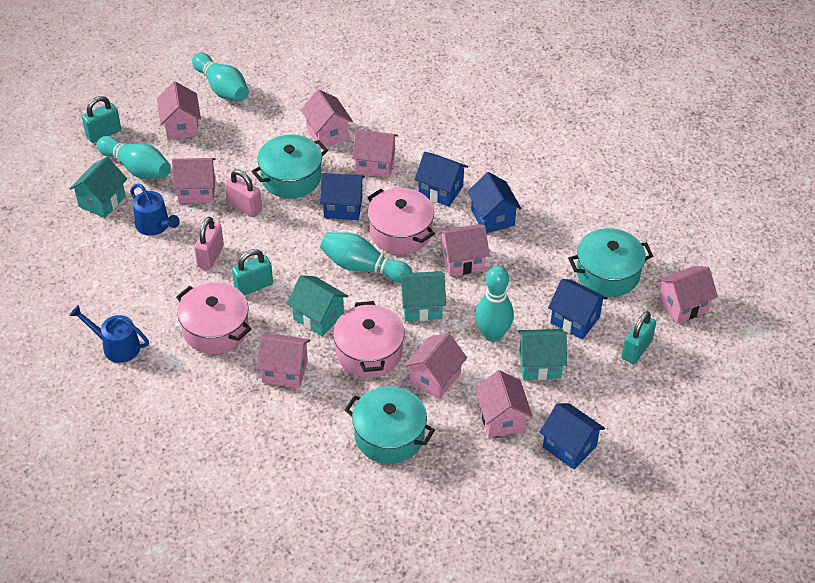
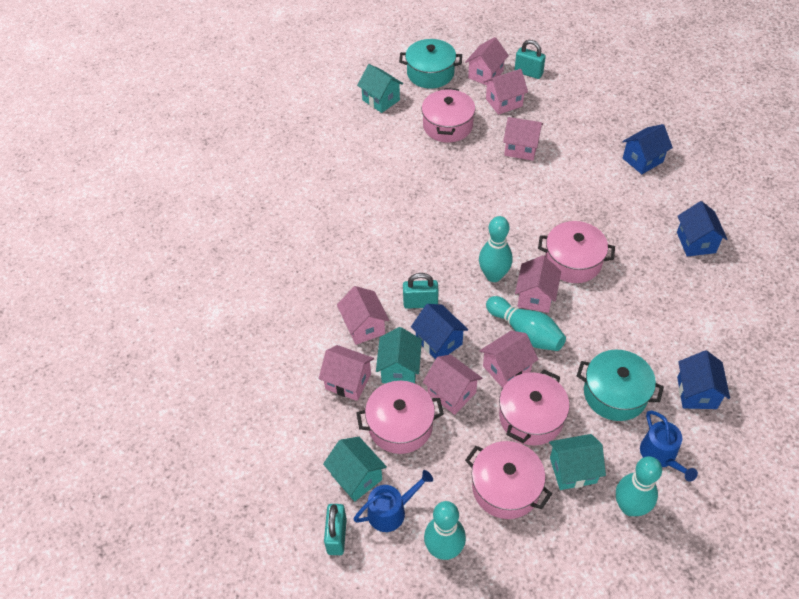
blue house: 5 -> 4
pink house: 9 -> 8
pink padlock: 2 -> 0
pink pot: 3 -> 5
turquoise pot: 3 -> 2

